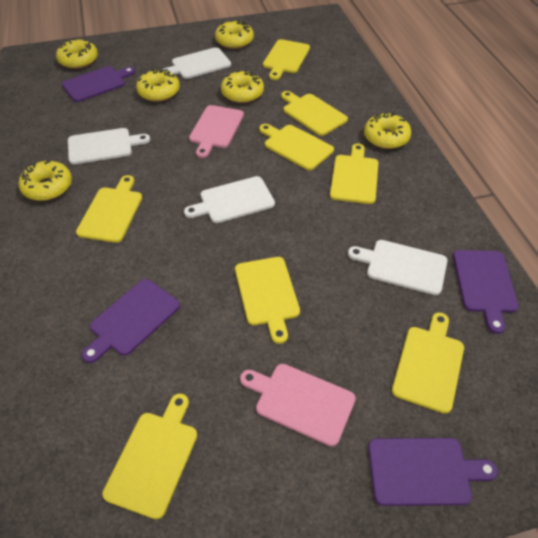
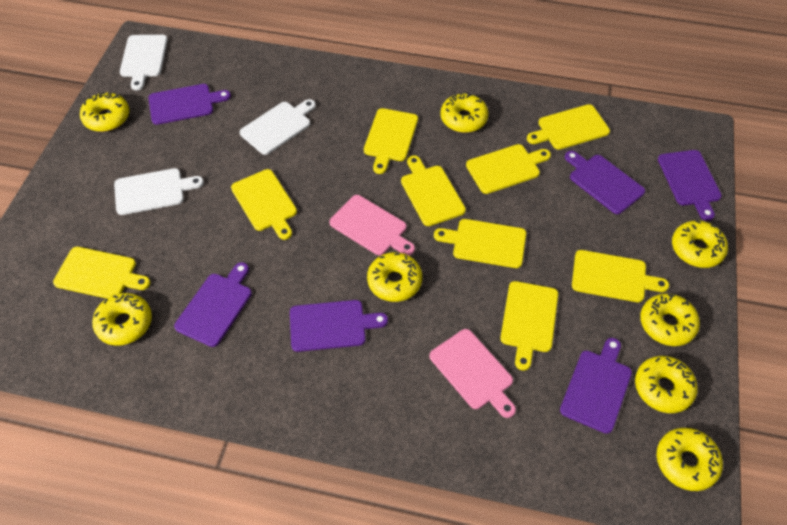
purple cutting board: 4 -> 6
white cutting board: 4 -> 3
yellow cutting board: 8 -> 9
yellow donut: 6 -> 8

